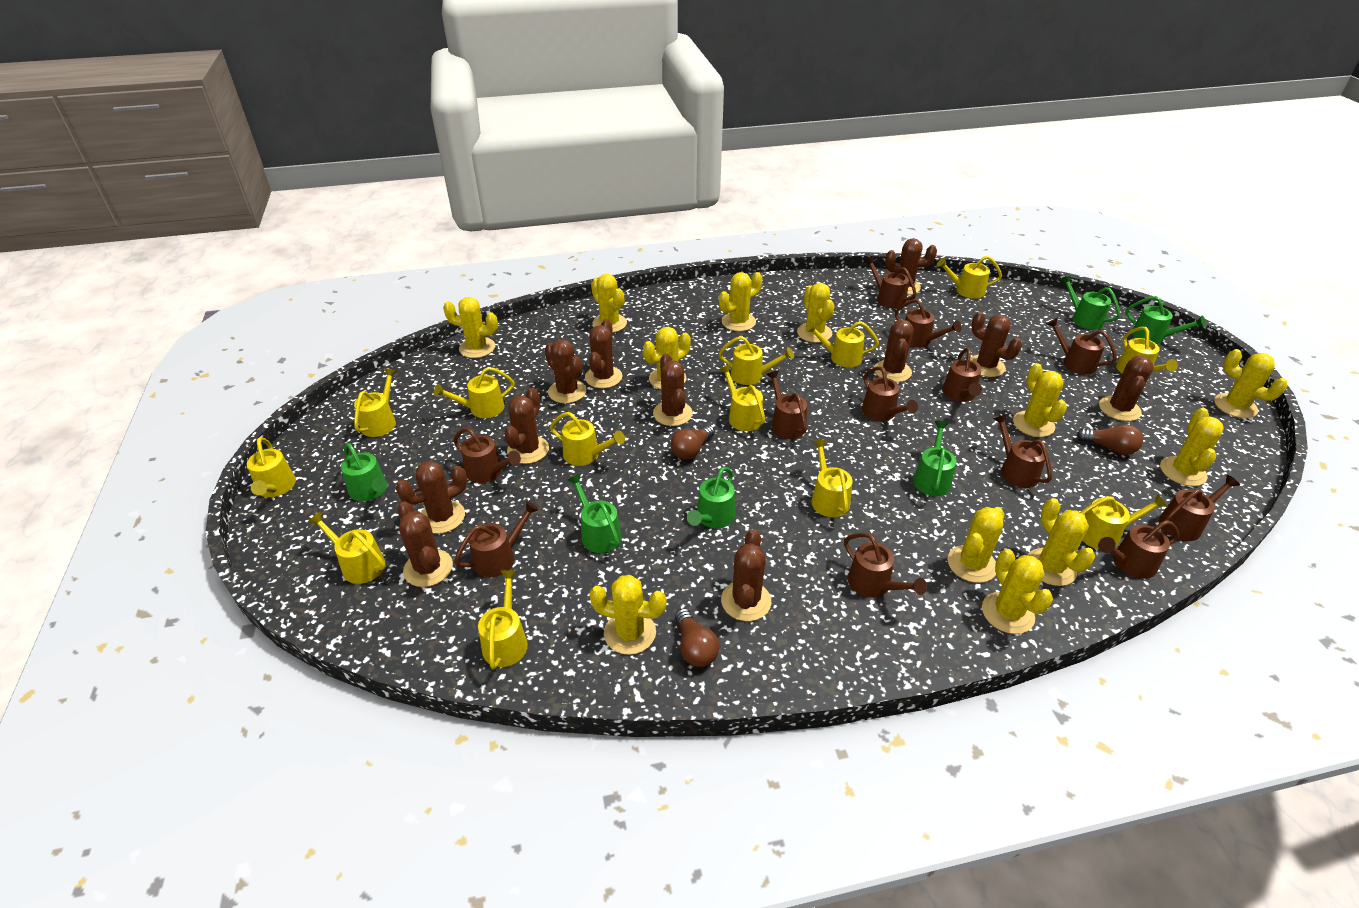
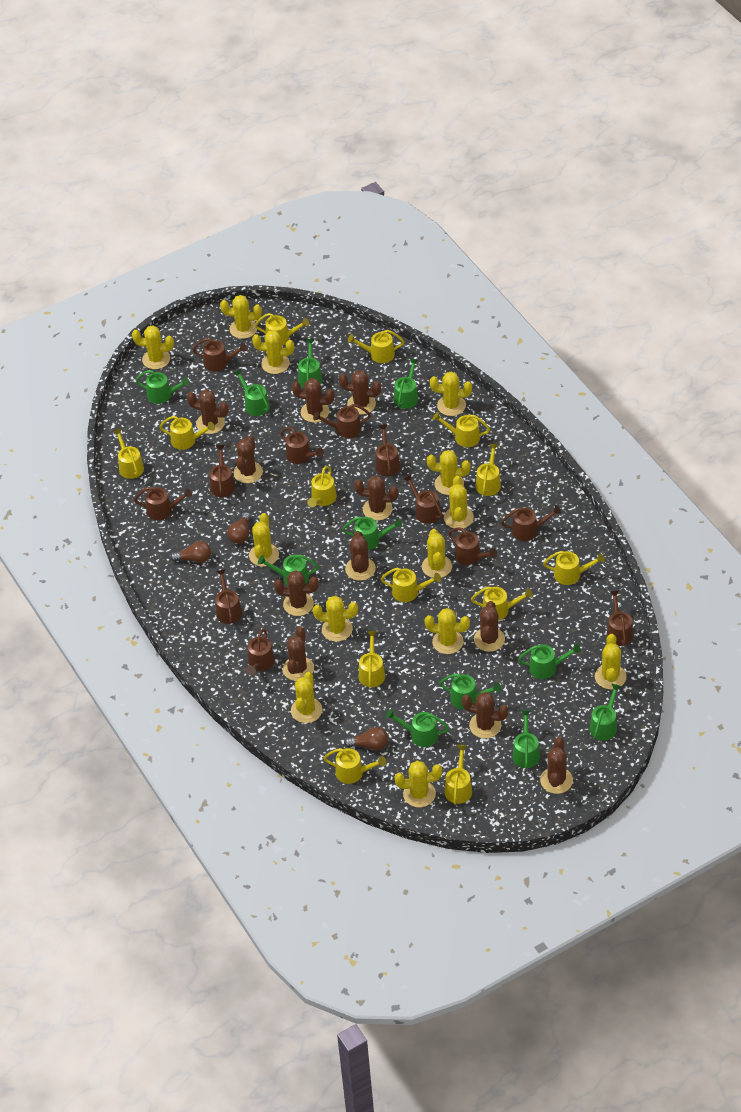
green watering can: 6 -> 11
yellow cactus: 12 -> 13

